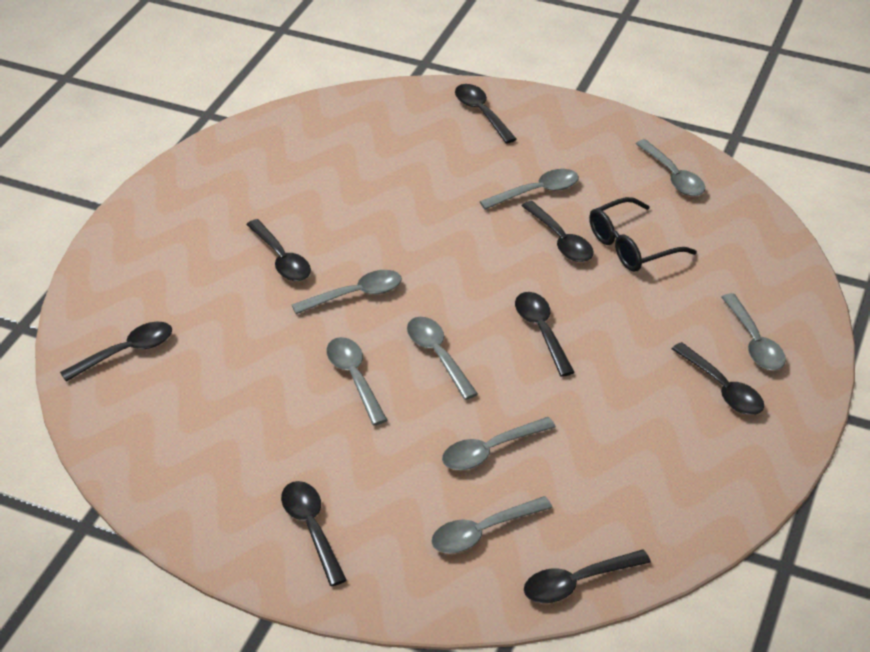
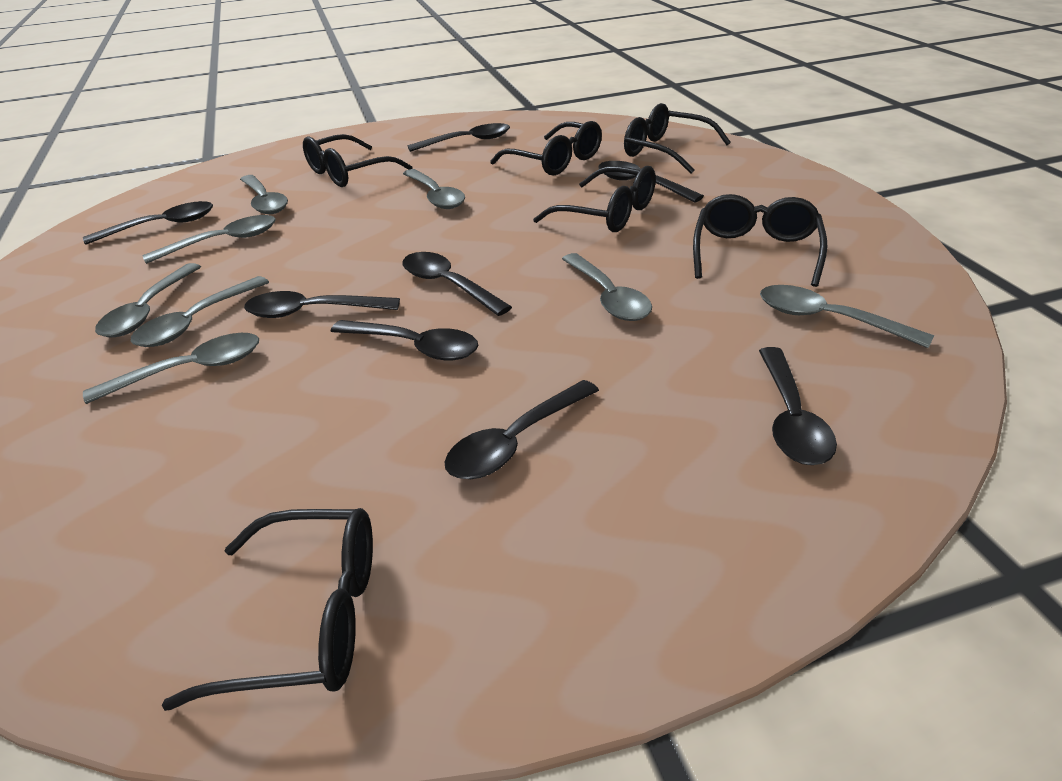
black glasses: 1 -> 6

